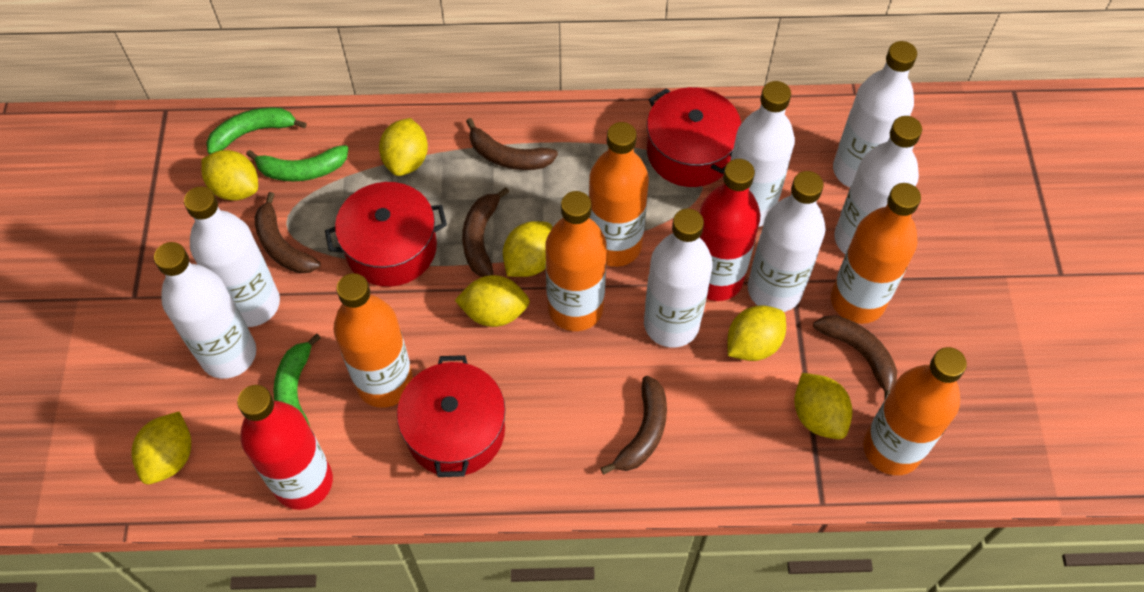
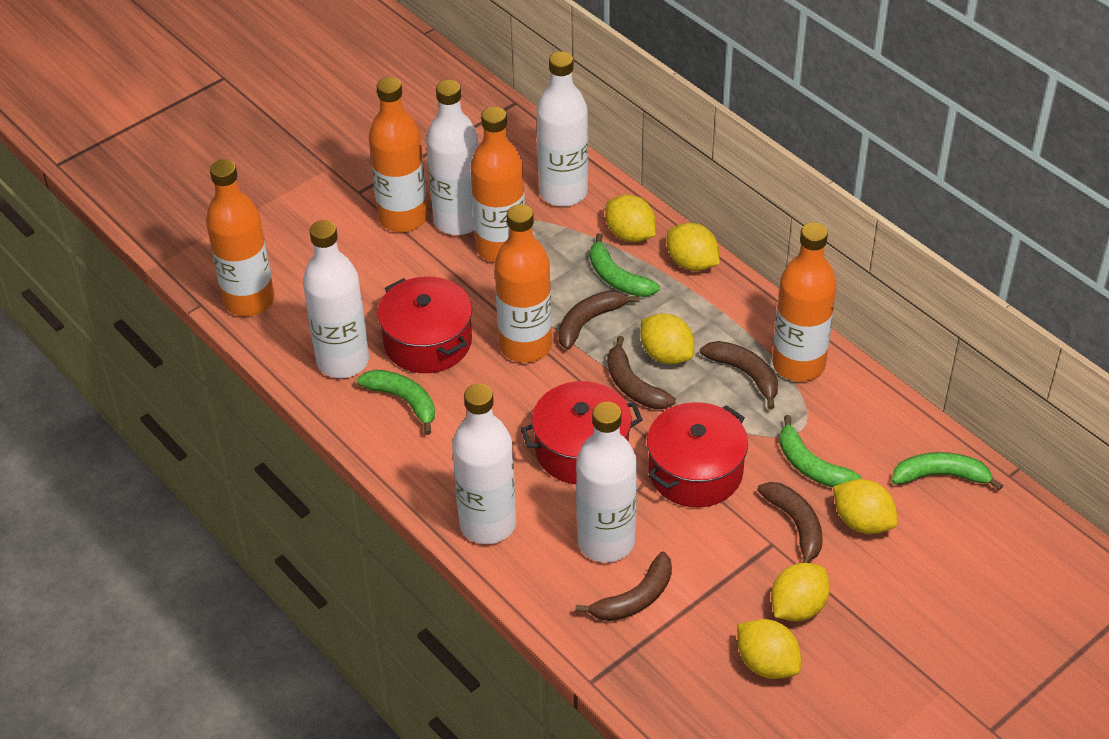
green banana: 3 -> 4
red bottle: 2 -> 0
white bottle: 7 -> 5
yellow lemon: 7 -> 6

